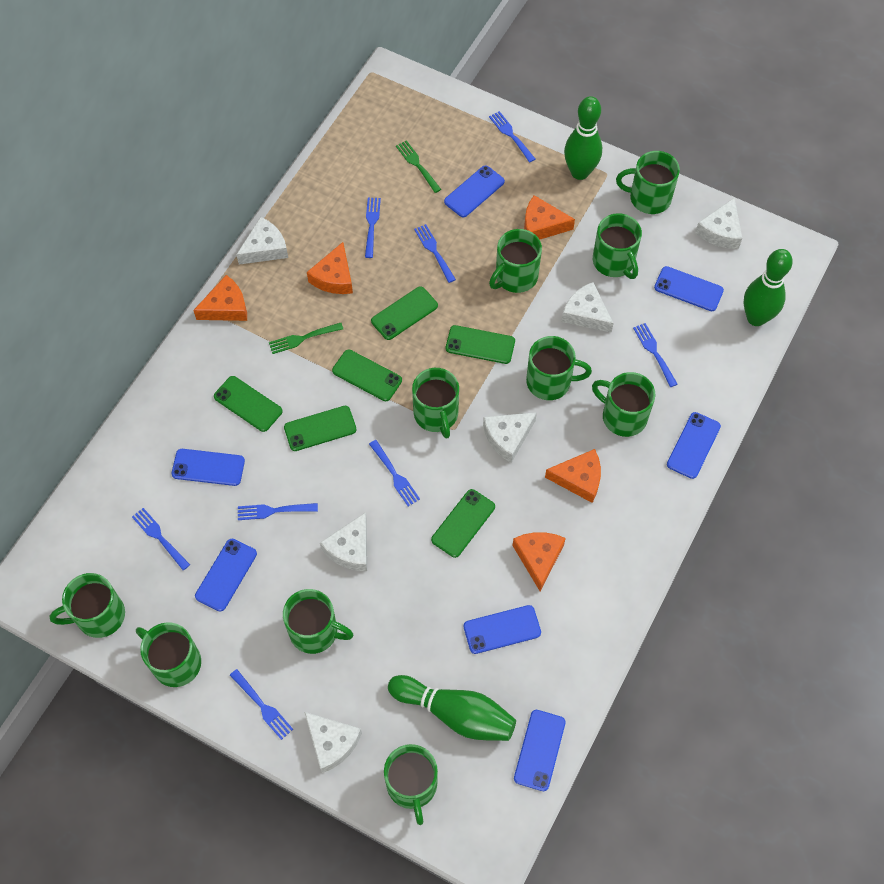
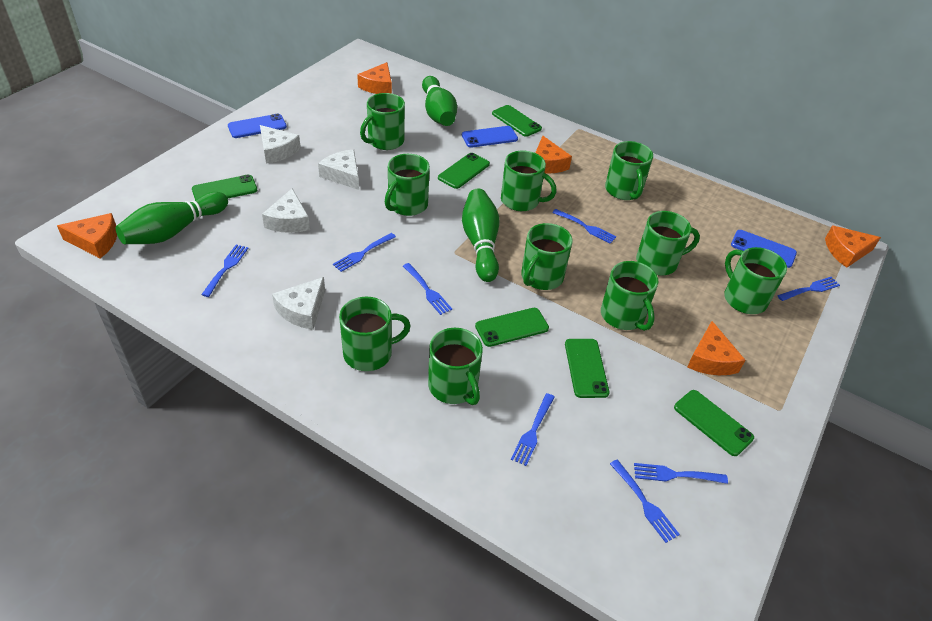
blue phone: 7 -> 3
green fork: 2 -> 0
white cheese: 6 -> 4

